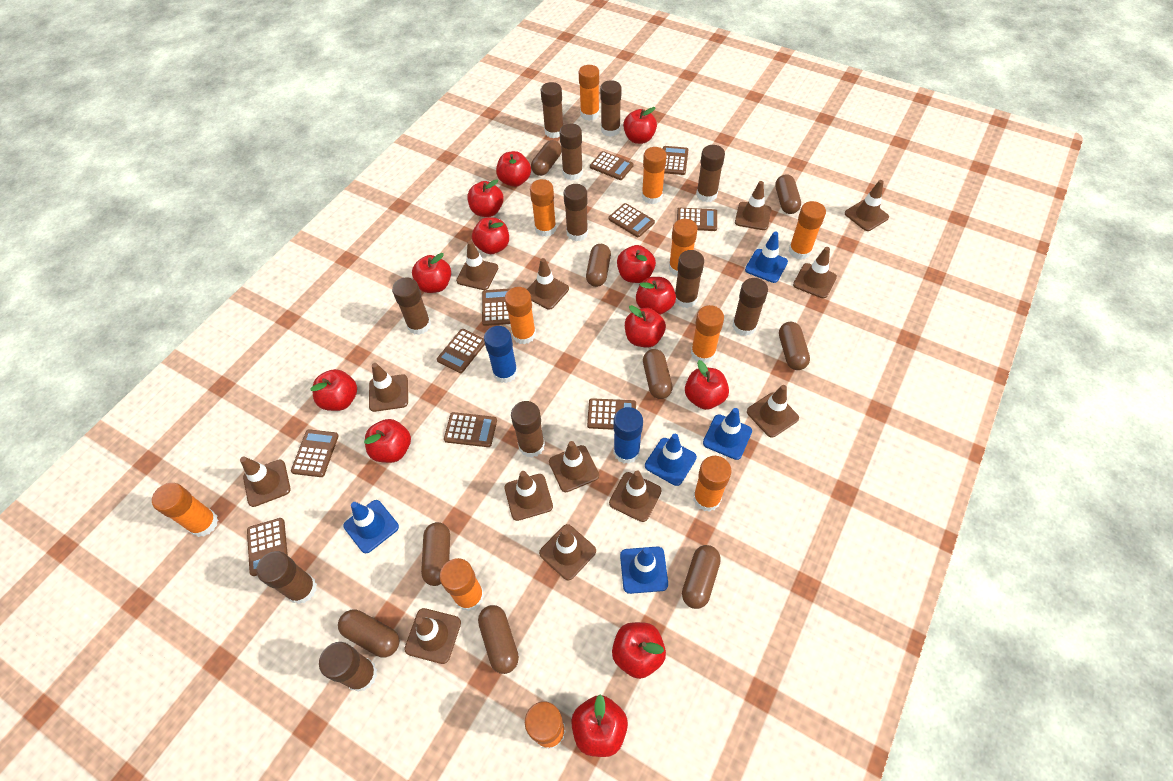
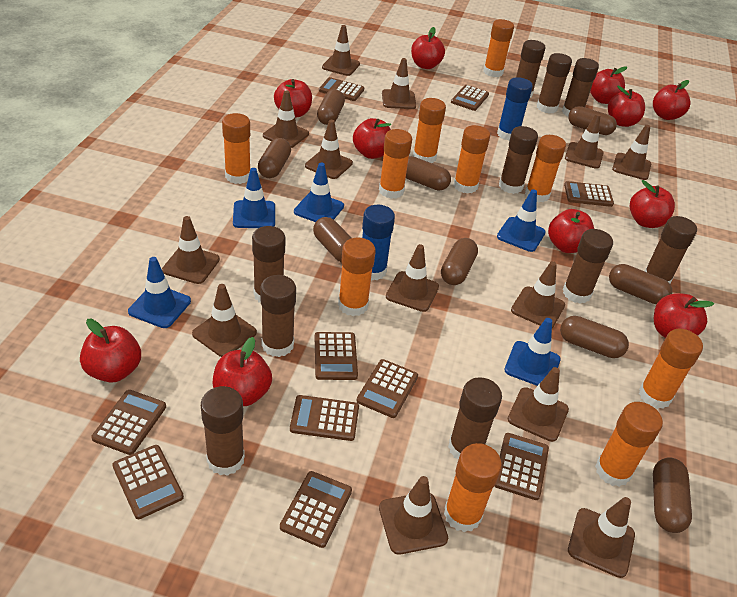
brown glue stick: 11 -> 10
orange glue stick: 11 -> 10
red apple: 13 -> 11

